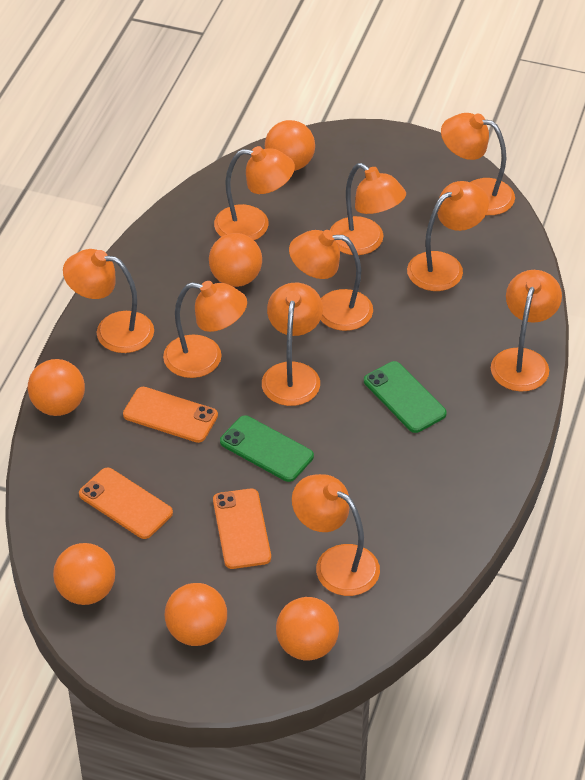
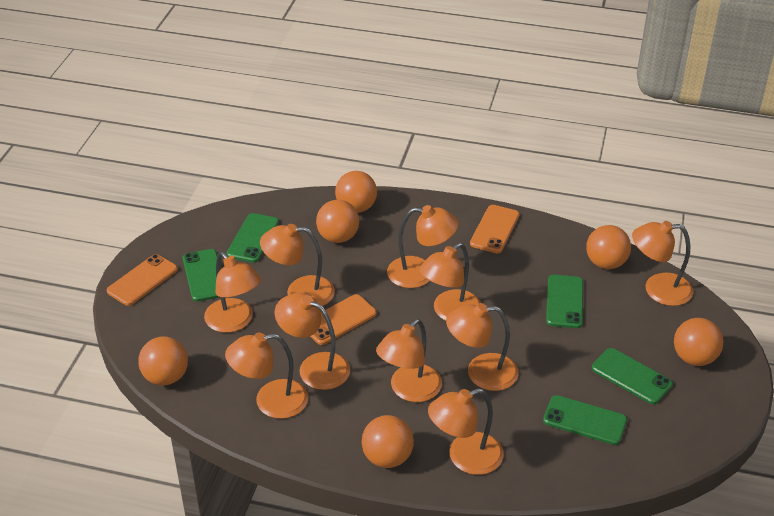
green phone: 2 -> 5

